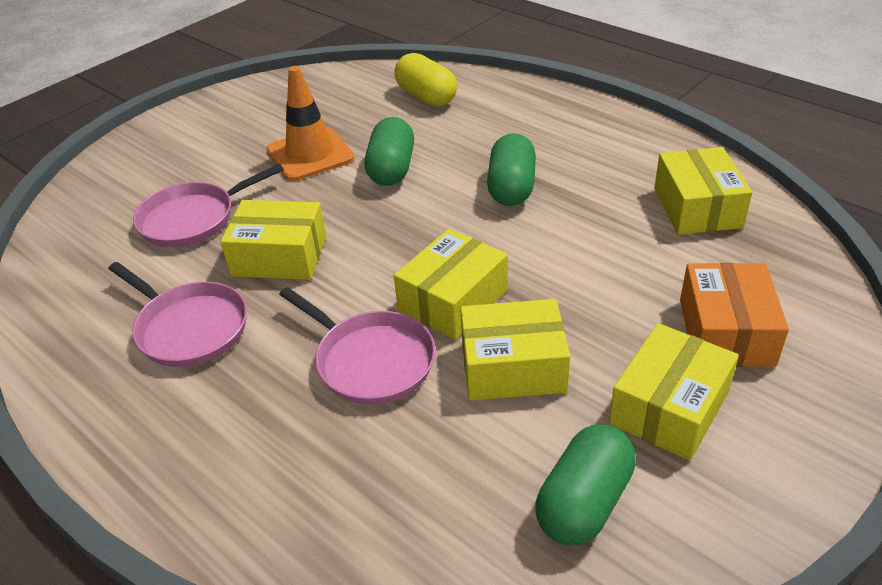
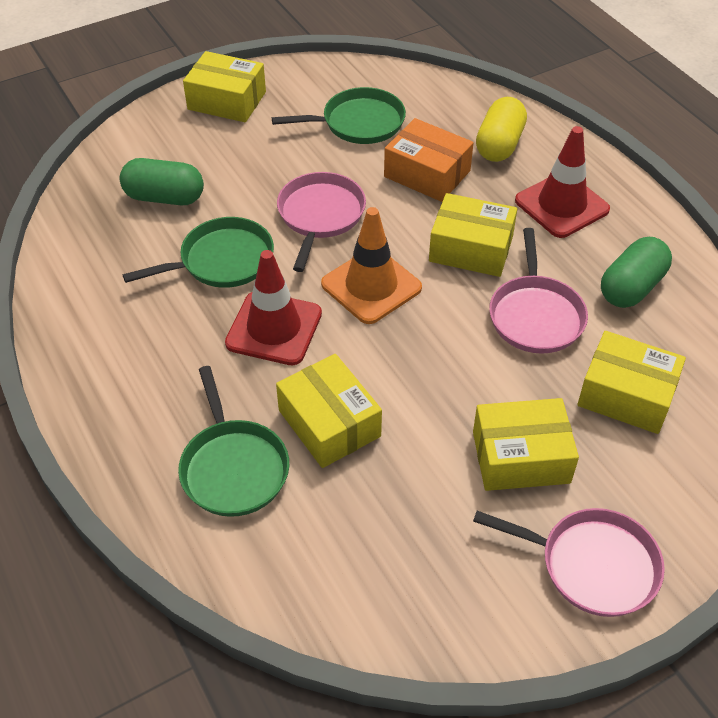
green capsule: 3 -> 2
green pan: 0 -> 3
red traffic cone: 0 -> 2

